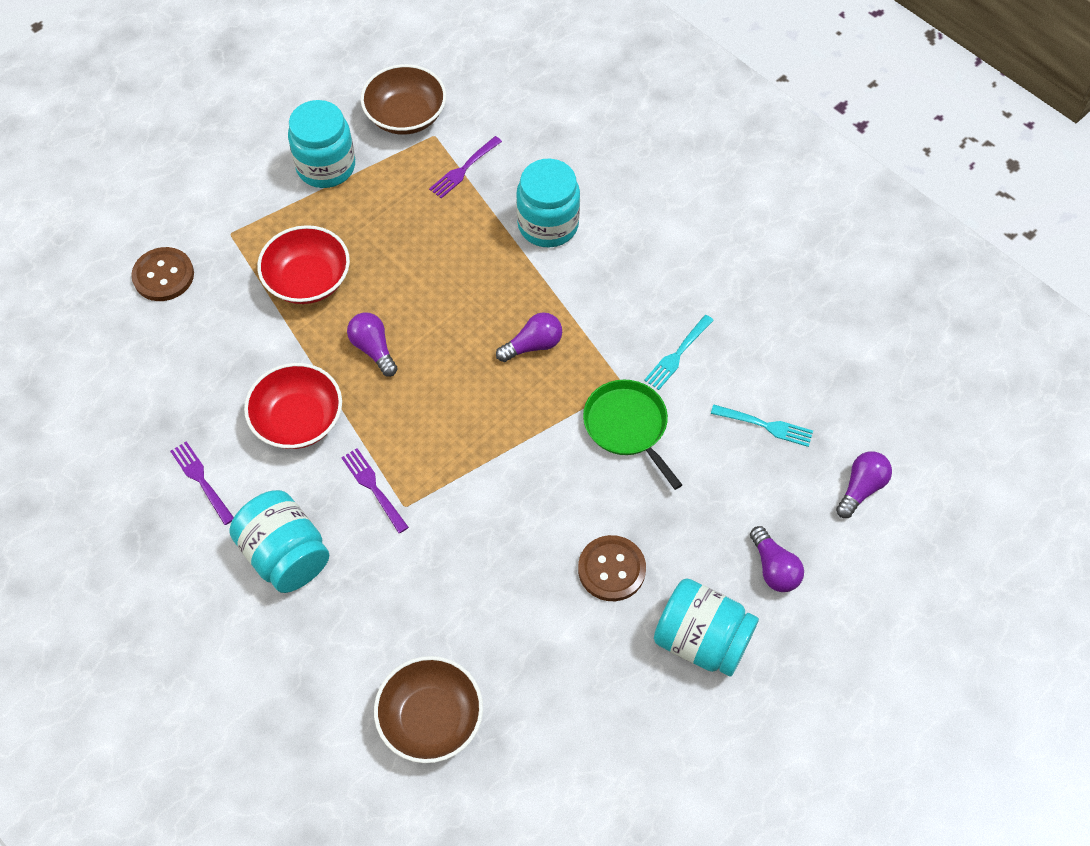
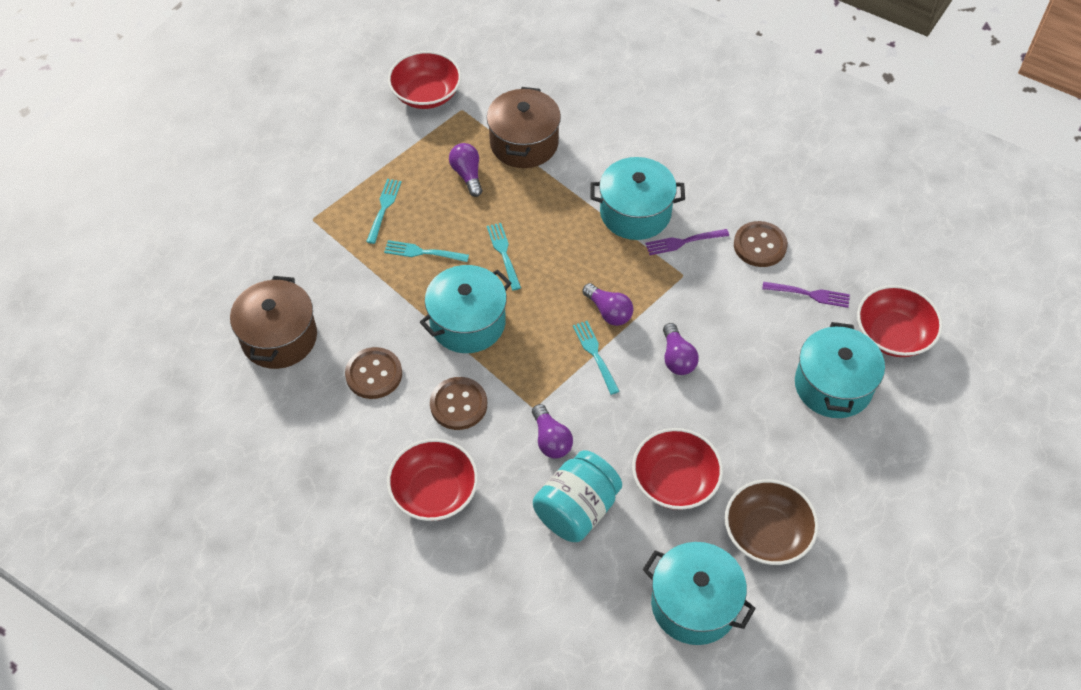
brown bowl: 2 -> 1
brown button: 2 -> 3
brown pot: 0 -> 2
green pan: 1 -> 0
purple fork: 3 -> 2
red bowl: 2 -> 4
turquoise fork: 2 -> 4
turquoise jar: 4 -> 1
turquoise pot: 0 -> 4

